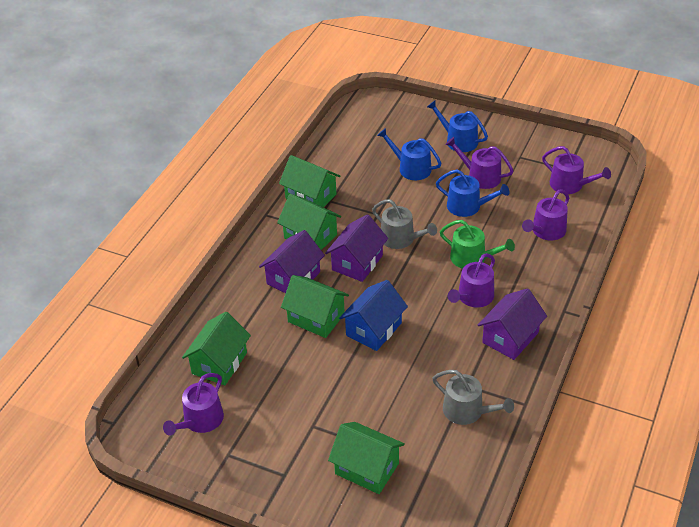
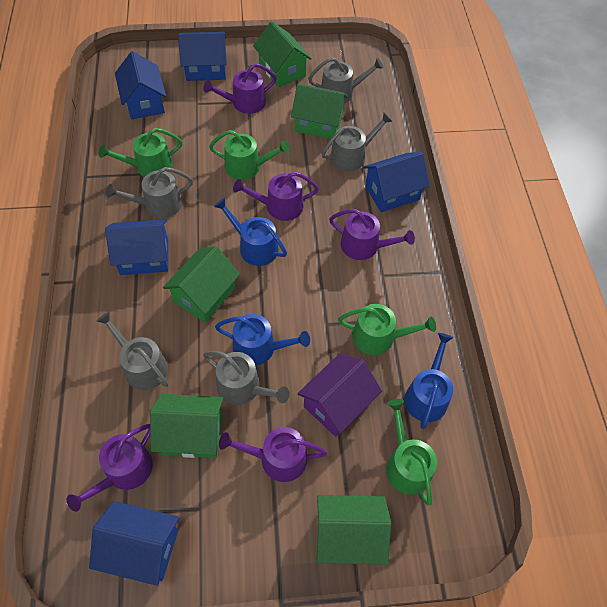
blue house: 1 -> 5
green watering can: 1 -> 4
grey watering can: 2 -> 5
purple house: 3 -> 1

